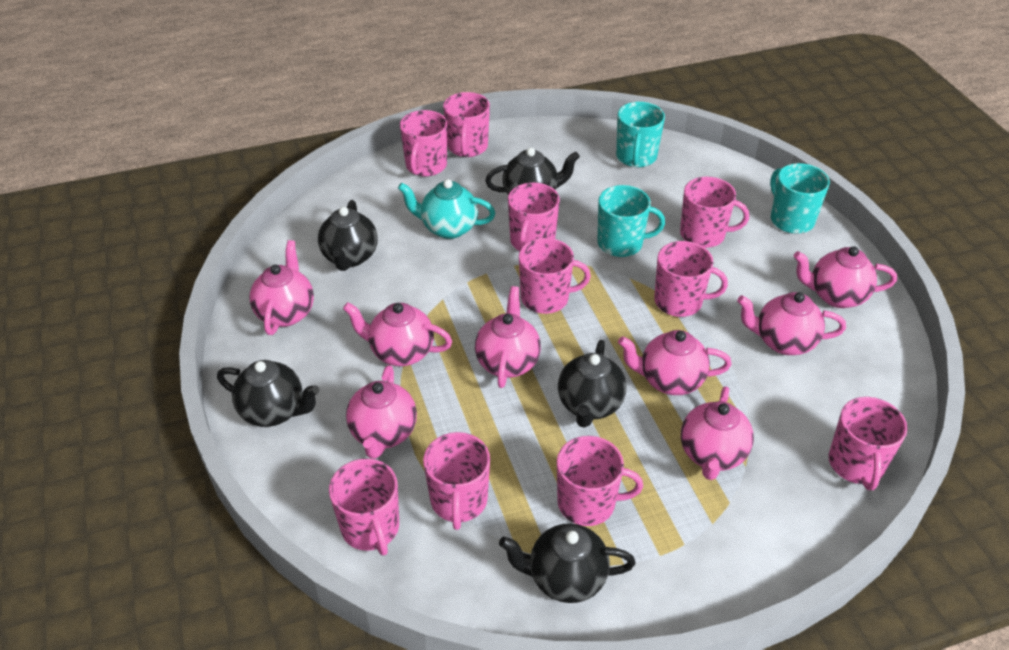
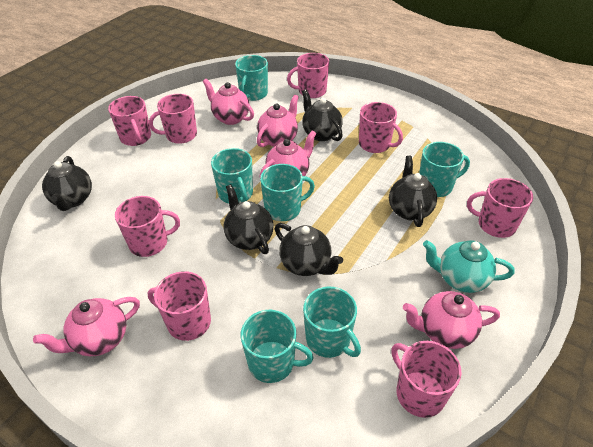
pink mug: 10 -> 8
pink teapot: 8 -> 5
turquoise mug: 3 -> 6

